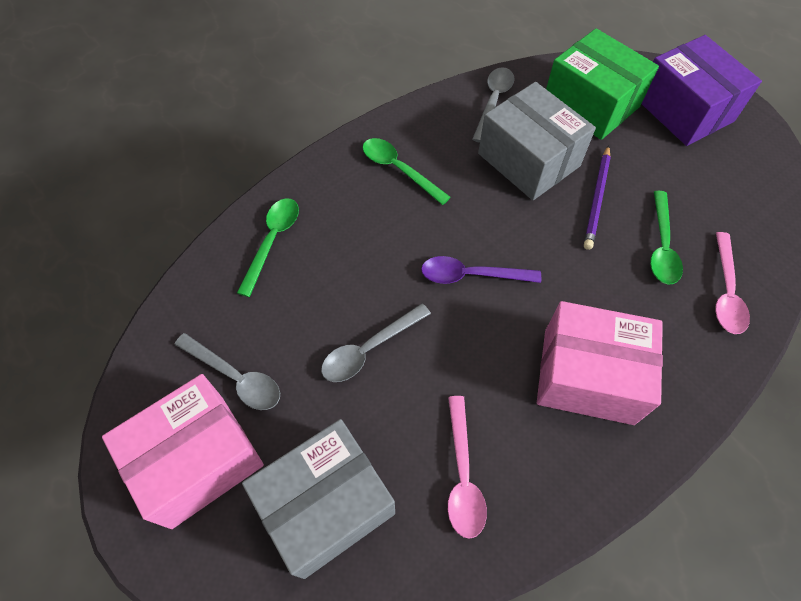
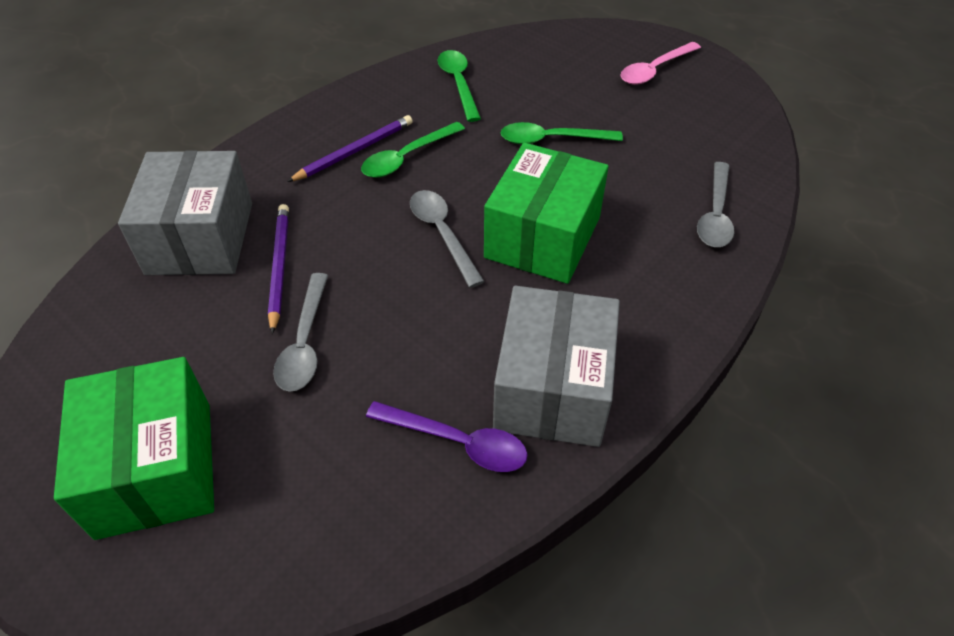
green box: 1 -> 2
pink box: 2 -> 0
pink spoon: 2 -> 1
purple box: 1 -> 0
purple pencil: 1 -> 2

